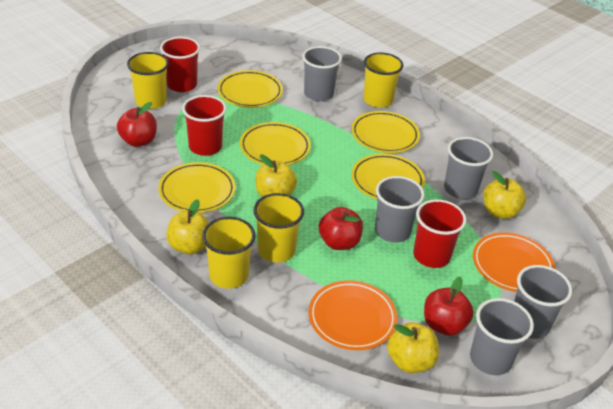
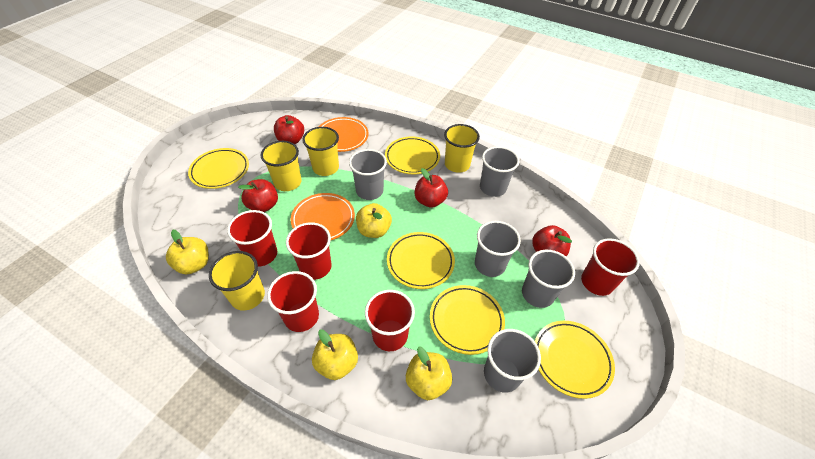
red apple: 3 -> 4
red cup: 3 -> 5

